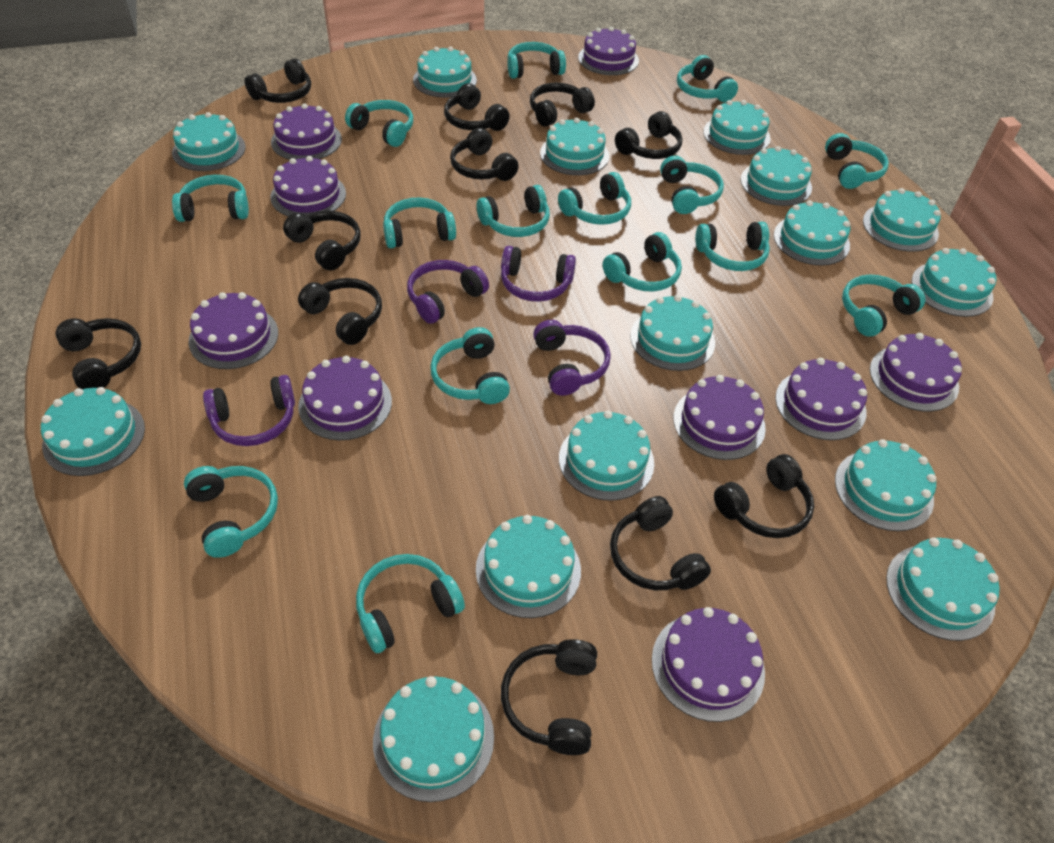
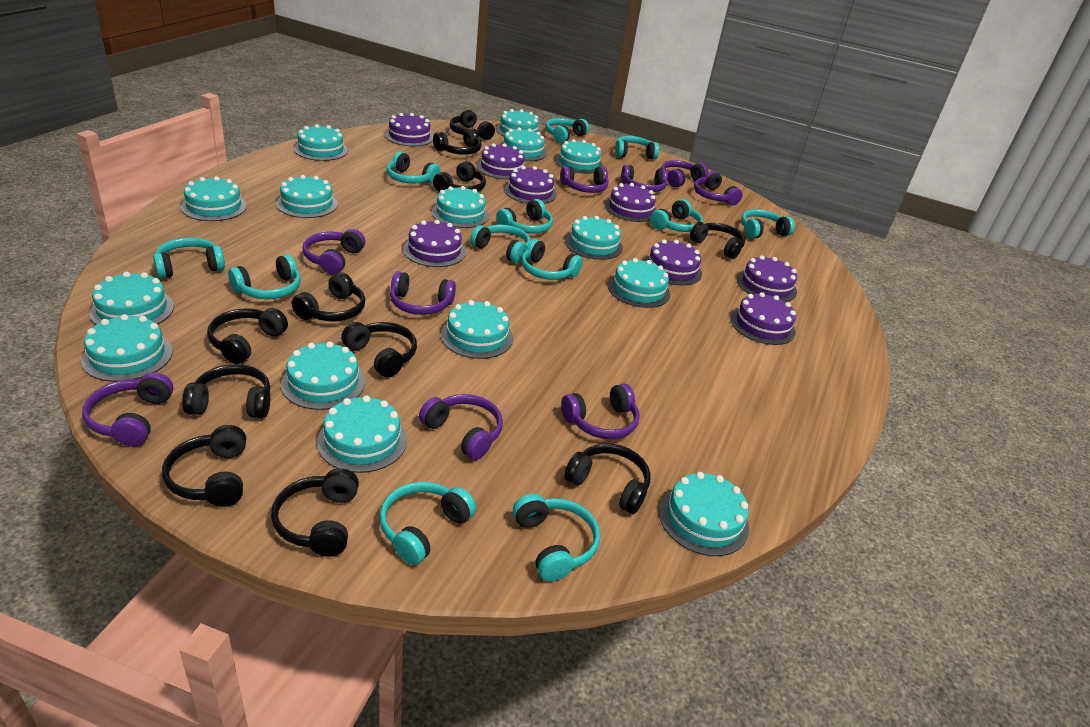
purple cake: 9 -> 8
purple headphones: 4 -> 9
turquoise headphones: 15 -> 12

